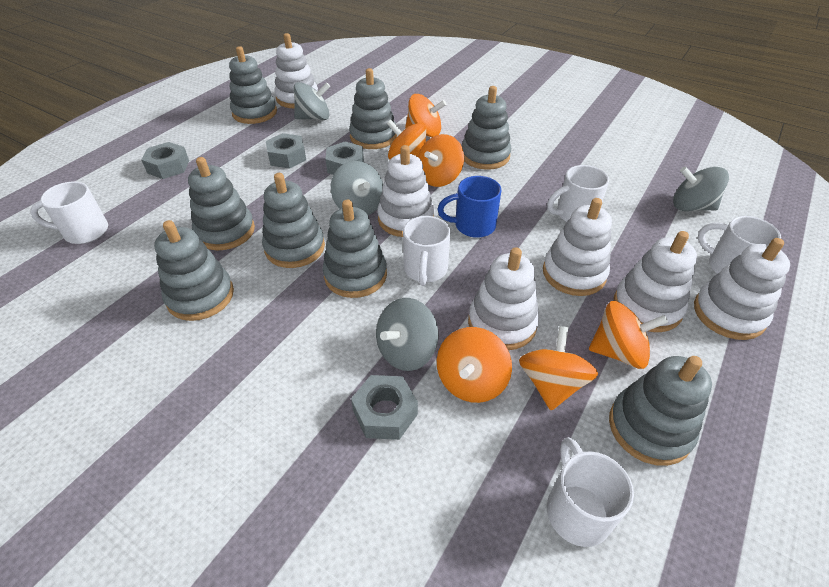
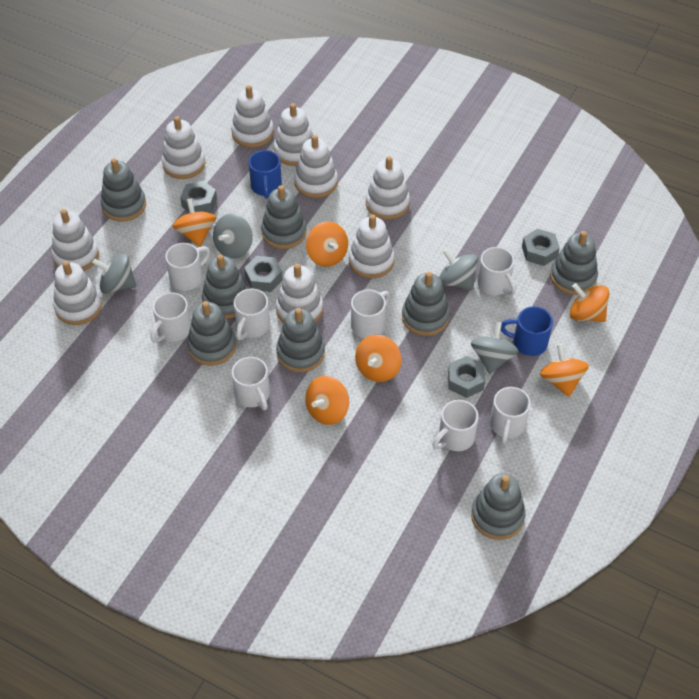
blue mug: 1 -> 2
white mug: 5 -> 8
white stacking toy: 6 -> 9

